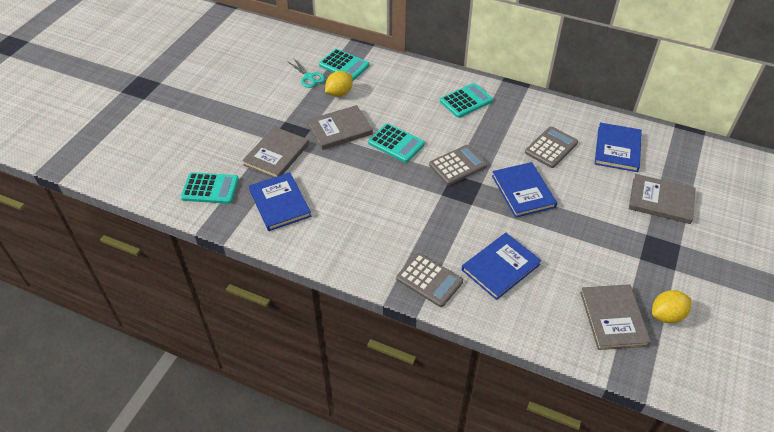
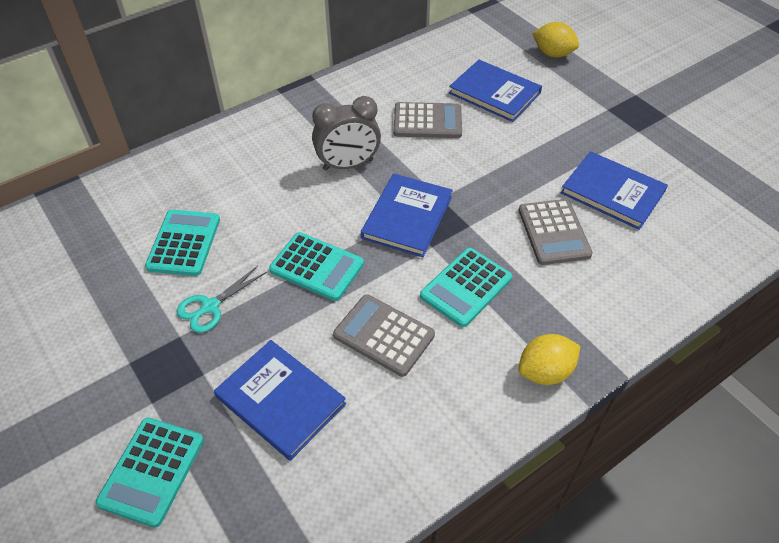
grey book: 4 -> 0
grey clock: 0 -> 1

